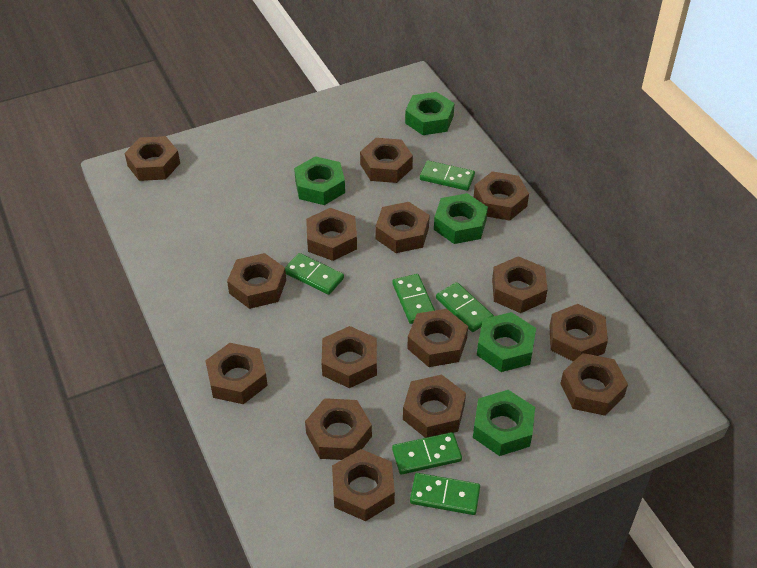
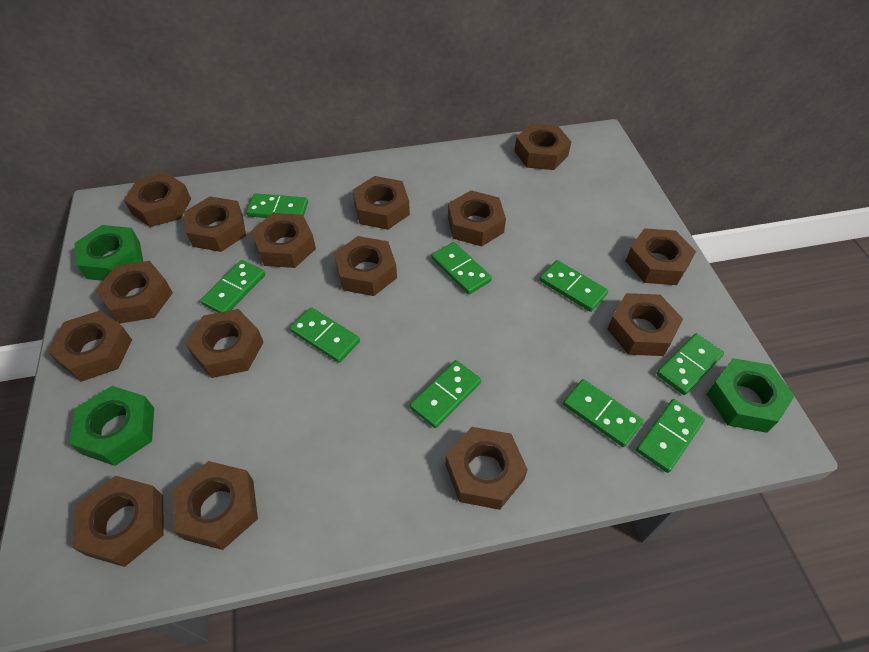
green domino: 6 -> 9
green nut: 5 -> 3

